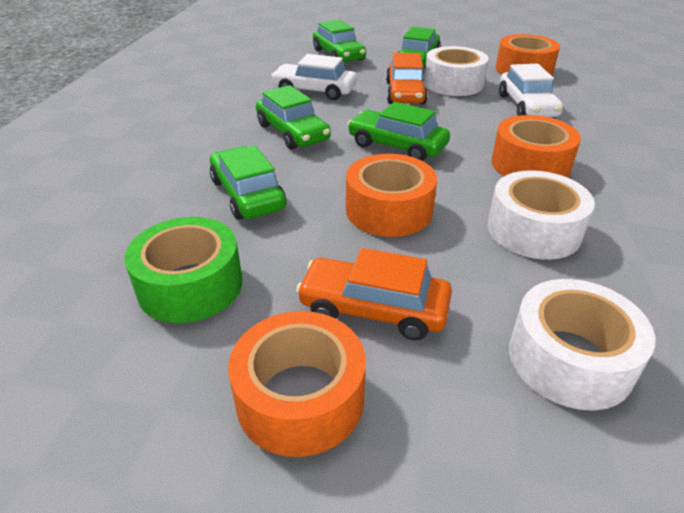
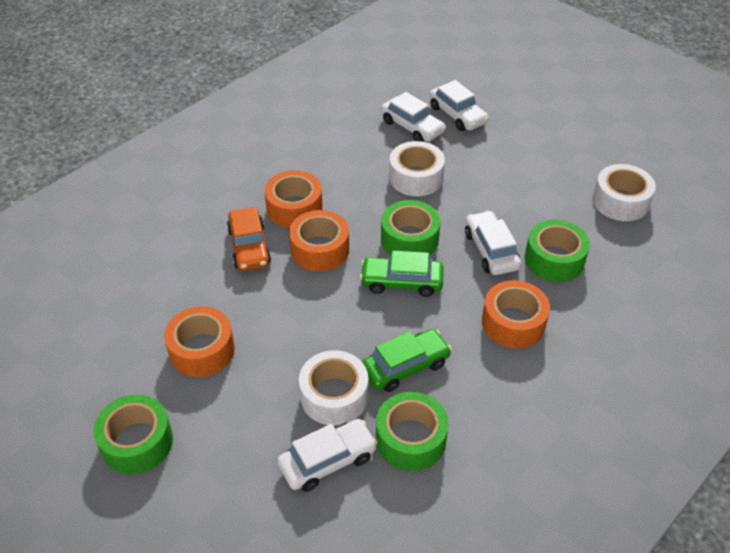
green car: 5 -> 2
green tape: 1 -> 4
orange car: 2 -> 1
white car: 2 -> 4

